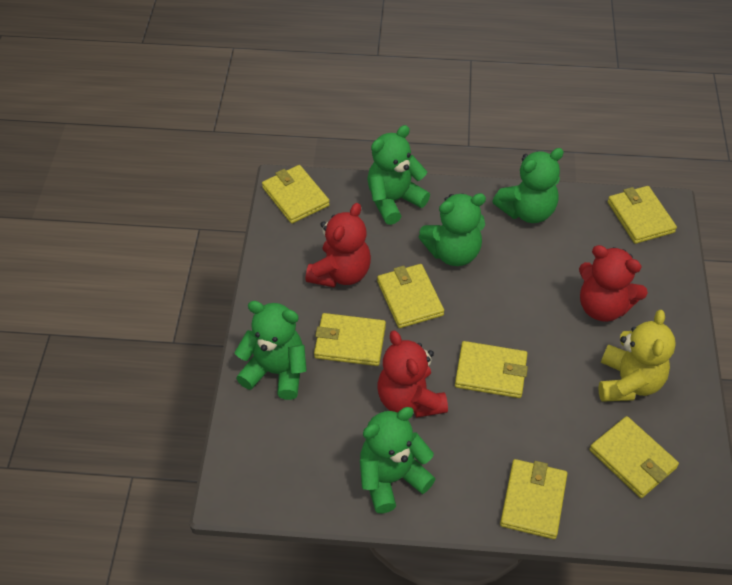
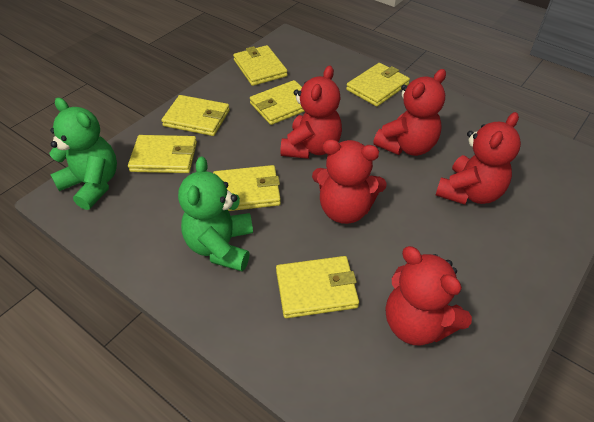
green teddy bear: 5 -> 2
red teddy bear: 3 -> 5
yellow teddy bear: 1 -> 0

